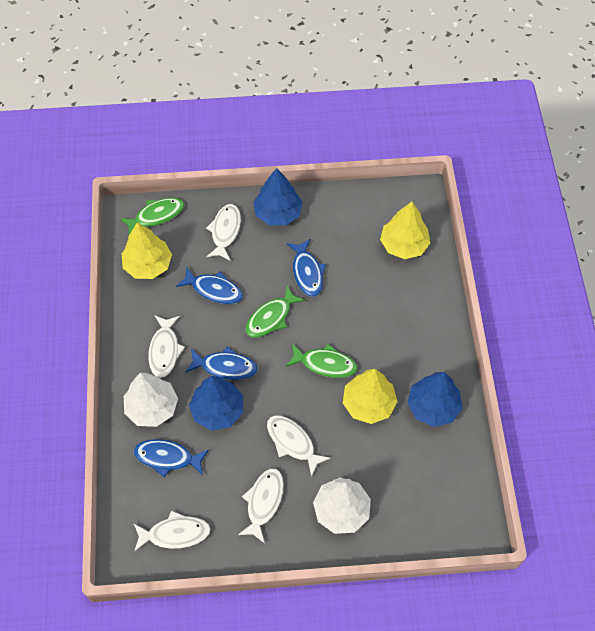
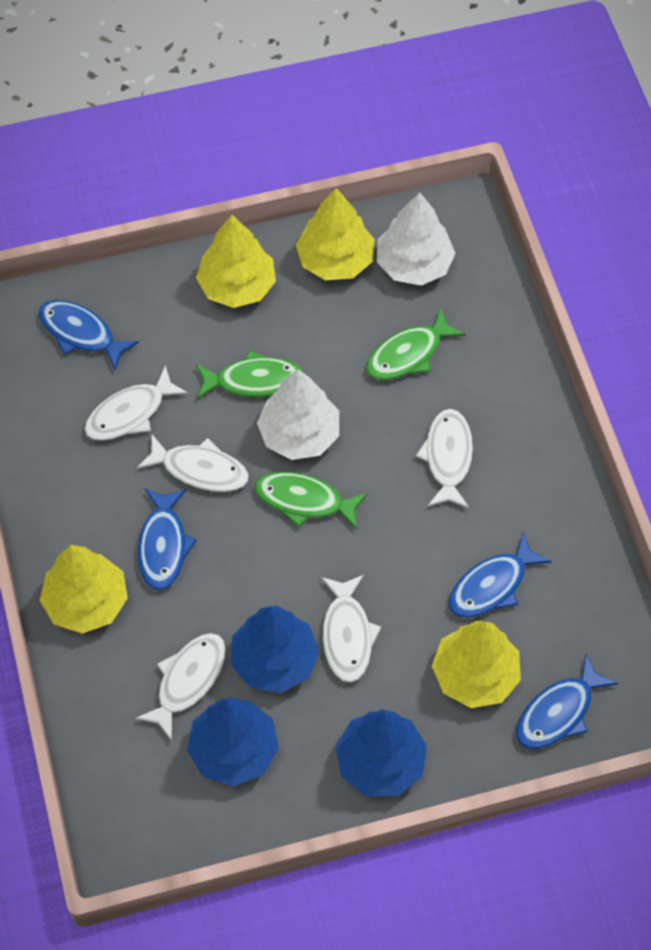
yellow tree: 3 -> 4

